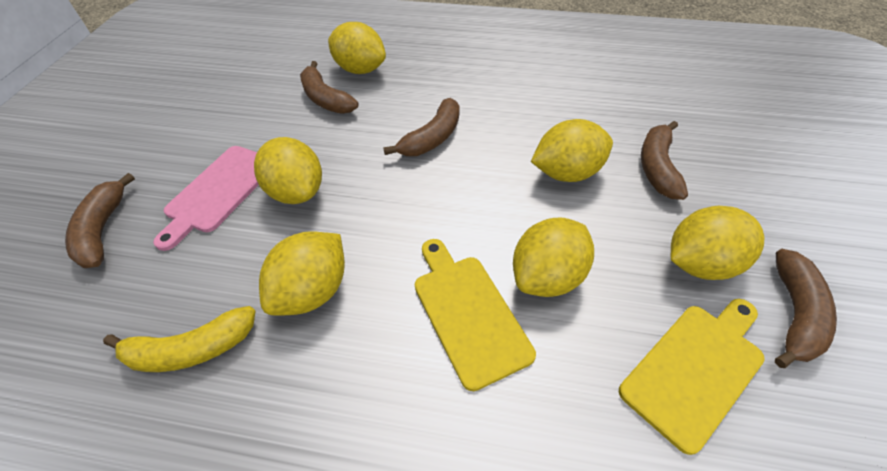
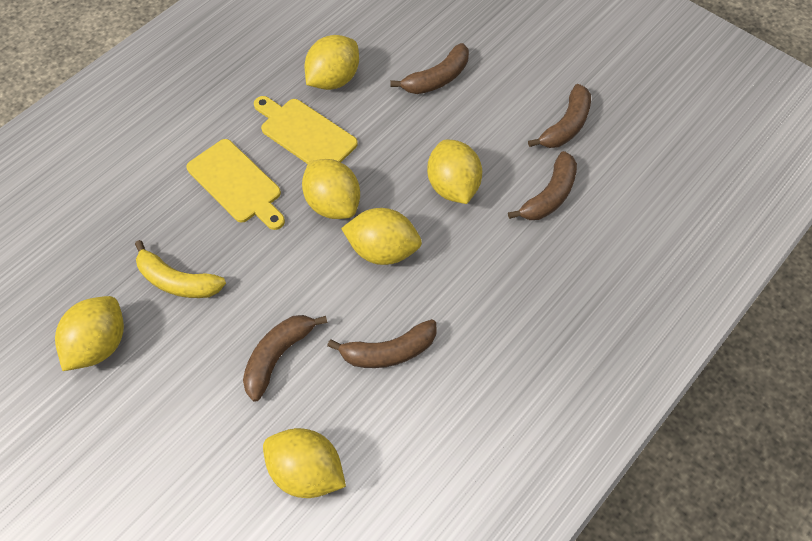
pink cutting board: 1 -> 0

